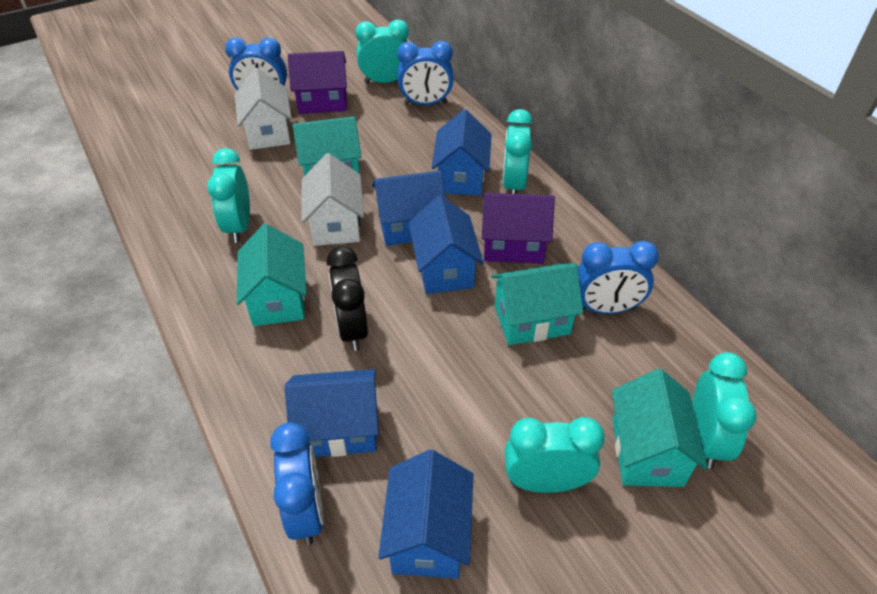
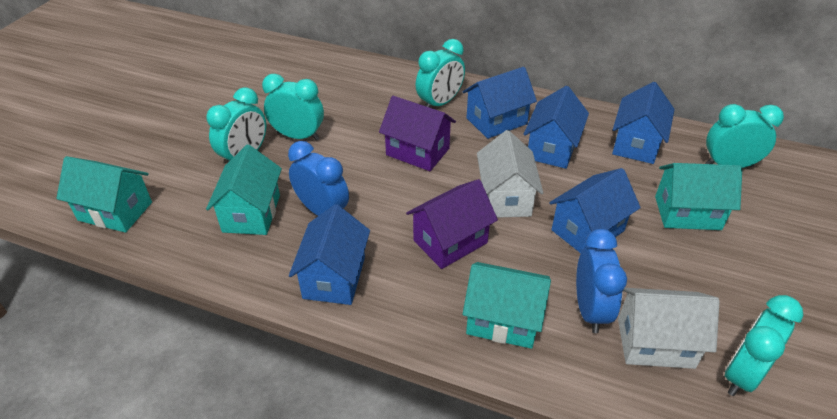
black clock: 1 -> 0
blue clock: 4 -> 2

